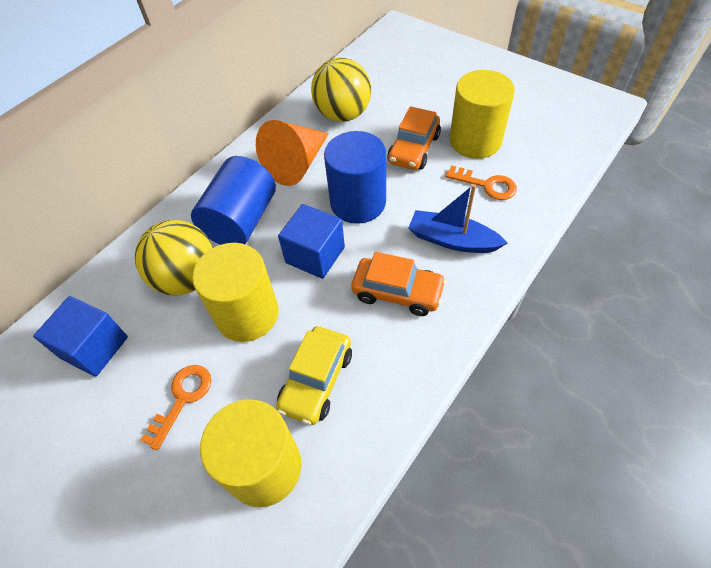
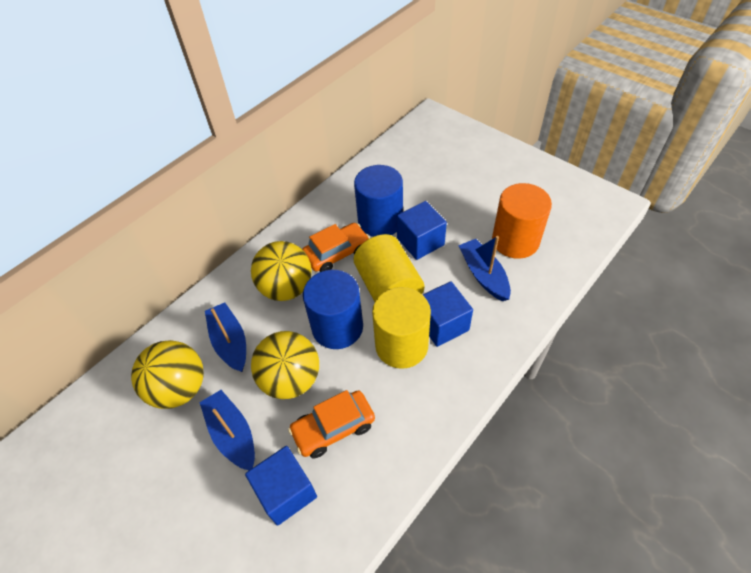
blue boat: 1 -> 3
blue cube: 2 -> 3
orange cone: 1 -> 0
orange cylinder: 0 -> 1
orange key: 2 -> 0
yellow ball: 2 -> 3
yellow car: 1 -> 0
yellow cylinder: 3 -> 2

